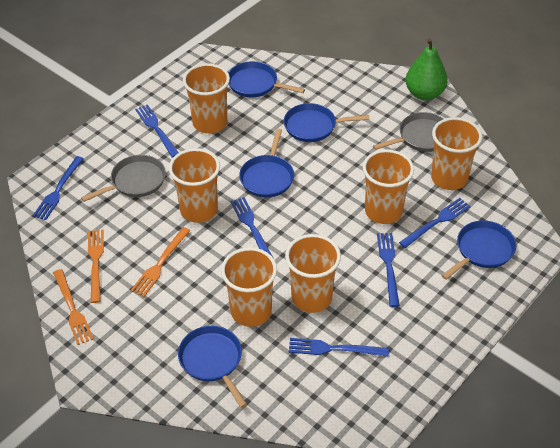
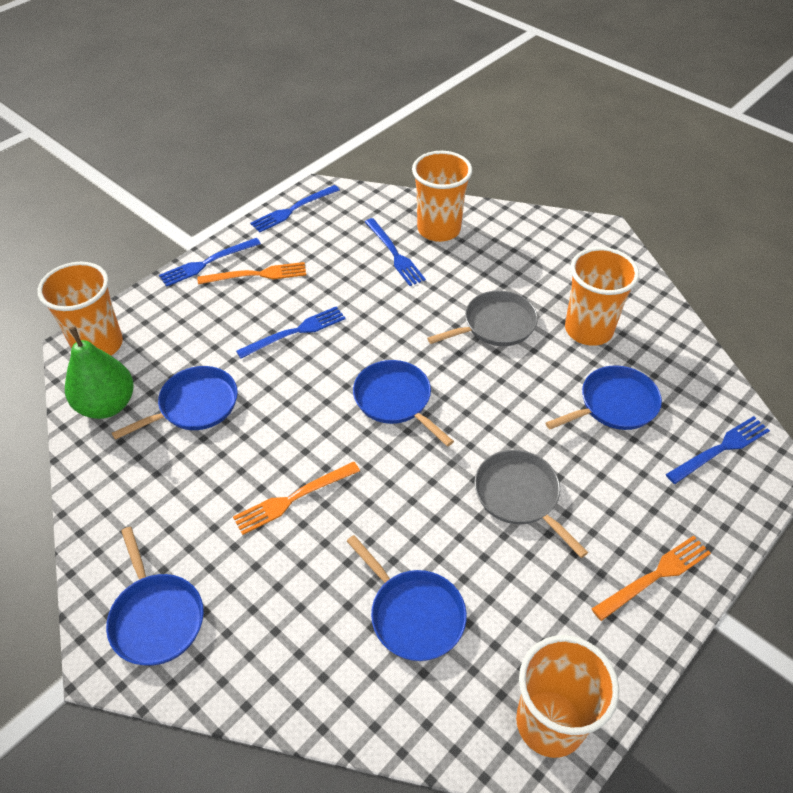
blue fork: 6 -> 5
orange cup: 6 -> 4

